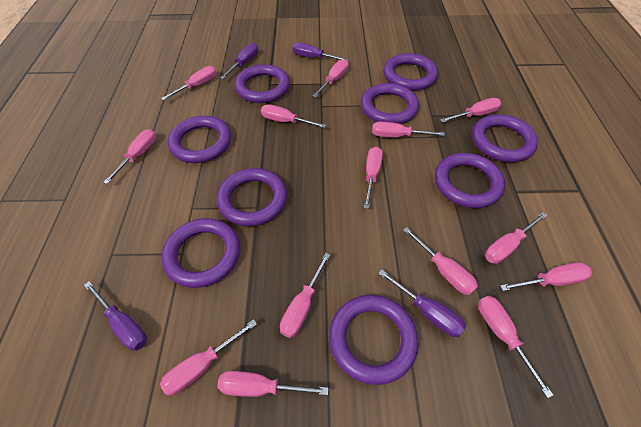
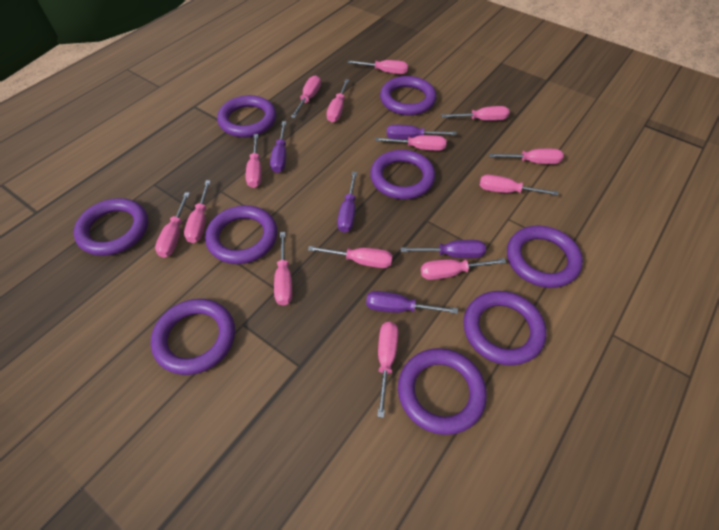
purple screwdriver: 4 -> 5

